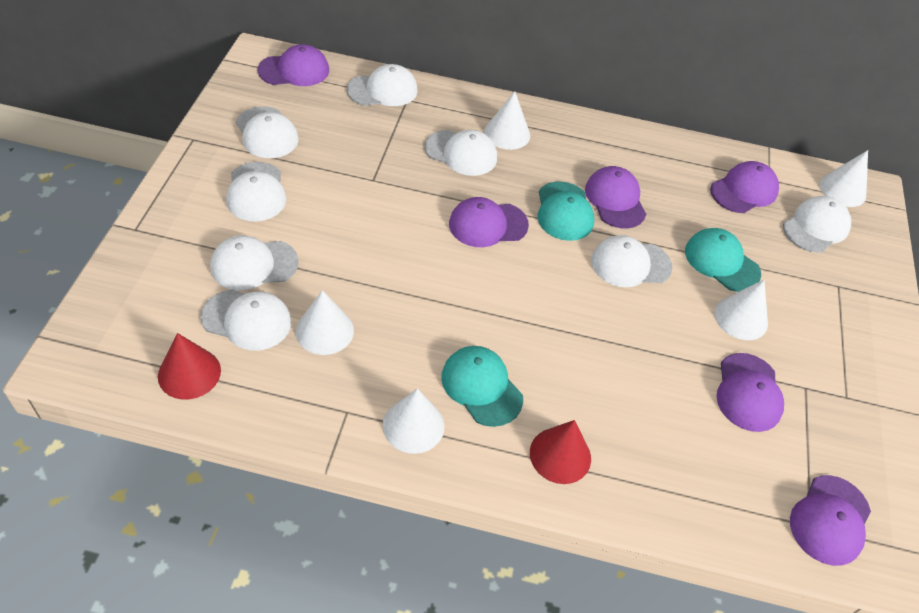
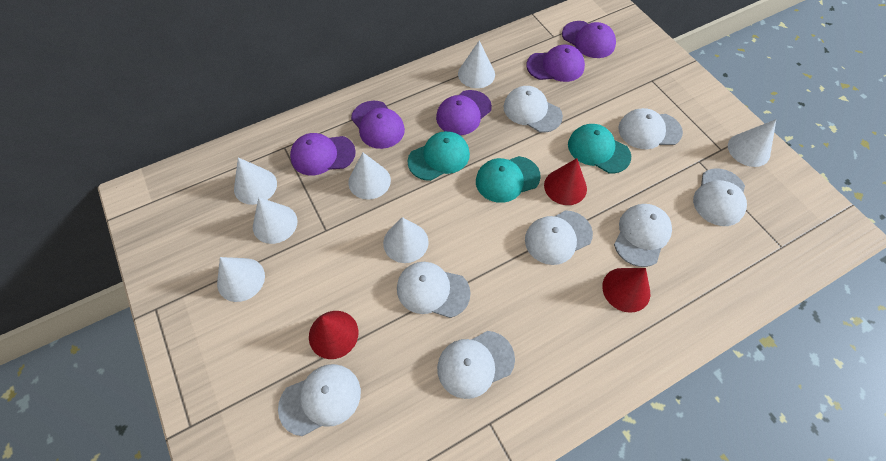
purple cap: 6 -> 5
red cone: 2 -> 3
white cone: 5 -> 7

